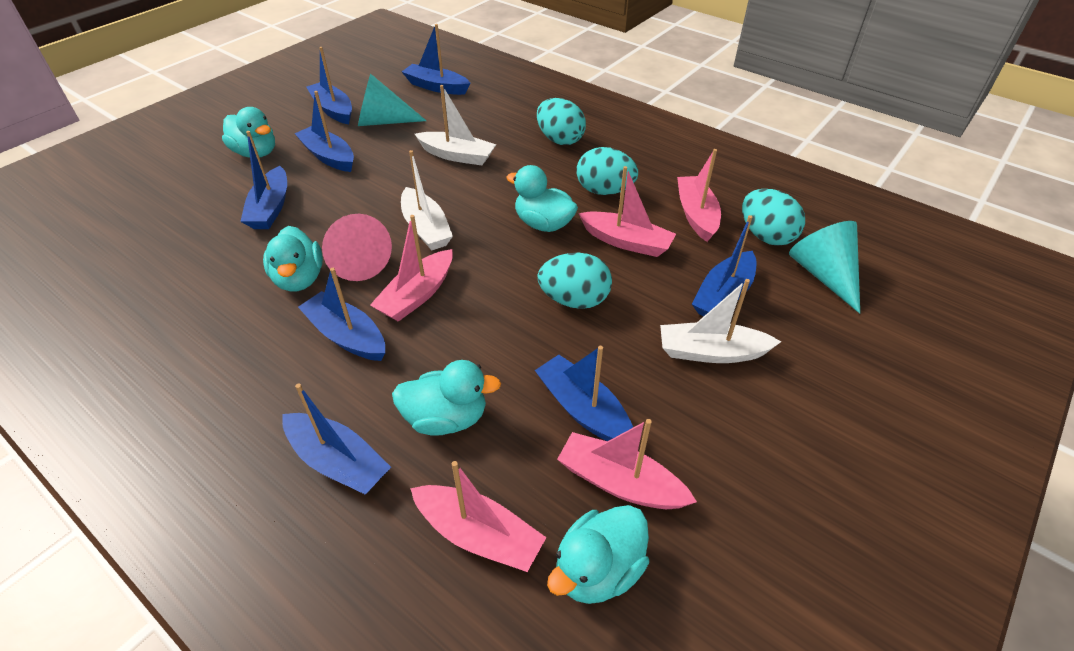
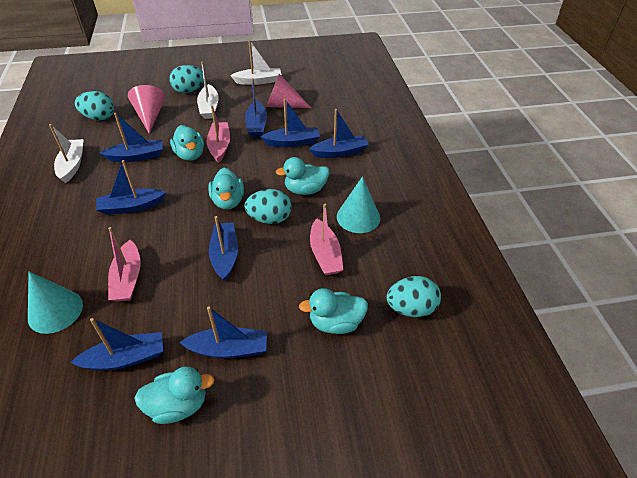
pink boat: 5 -> 3
pink cone: 1 -> 2

